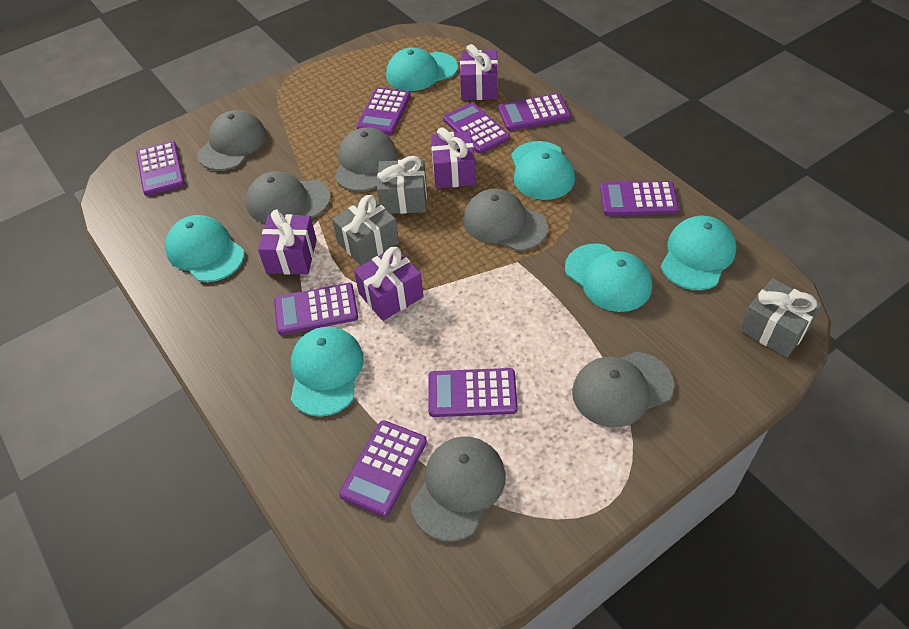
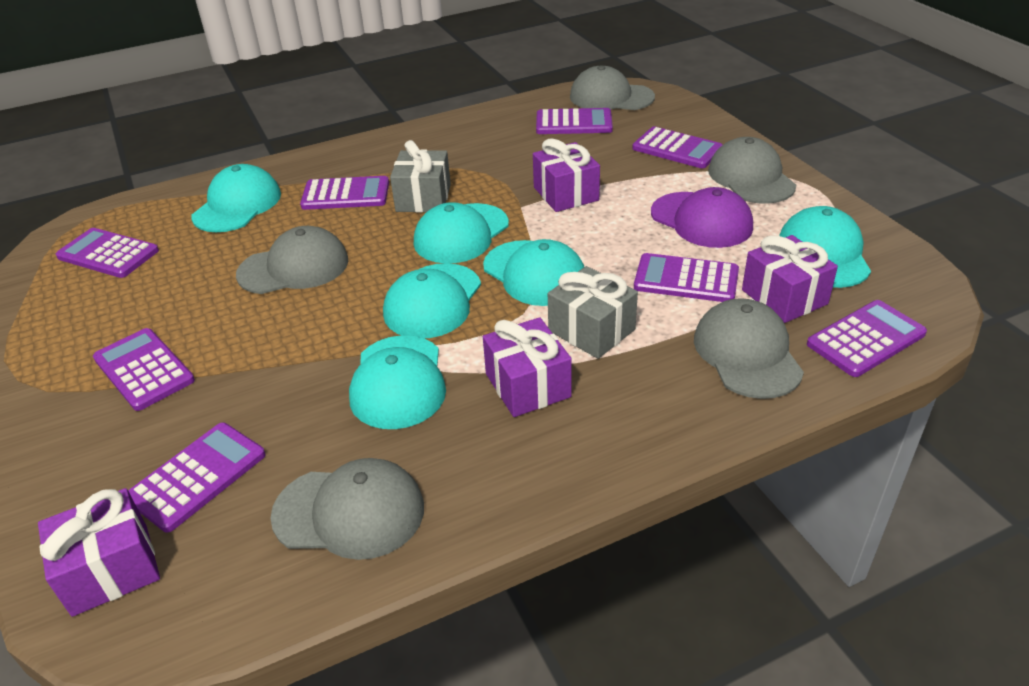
grey cap: 6 -> 5
grey gift: 3 -> 2
purple cap: 0 -> 1

